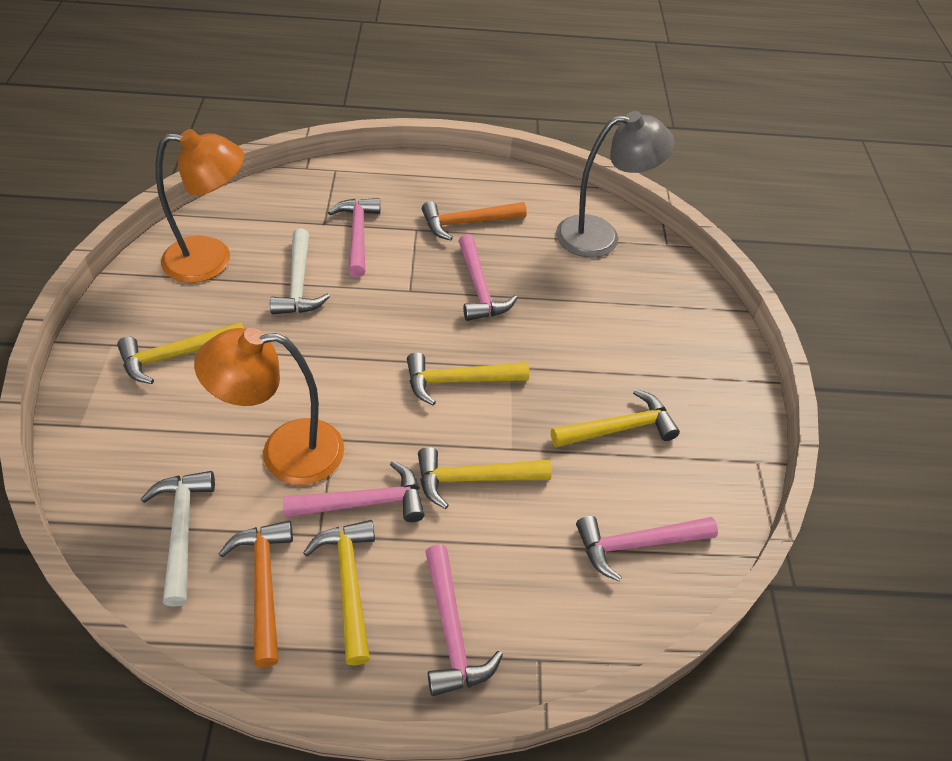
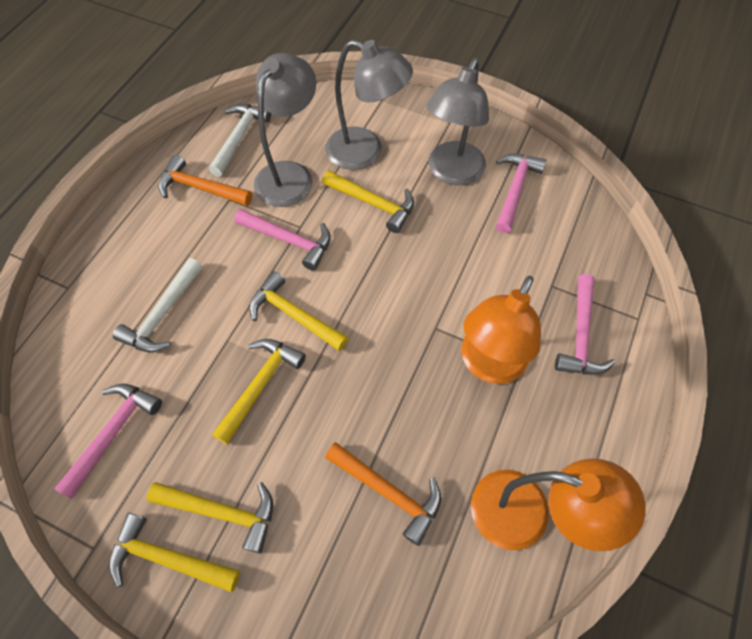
grey lamp: 1 -> 3
pink hammer: 5 -> 4

